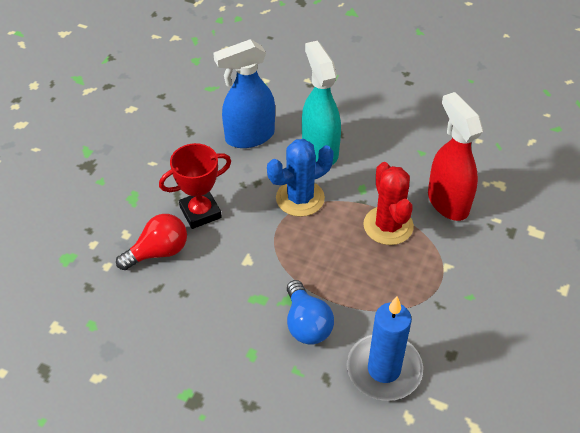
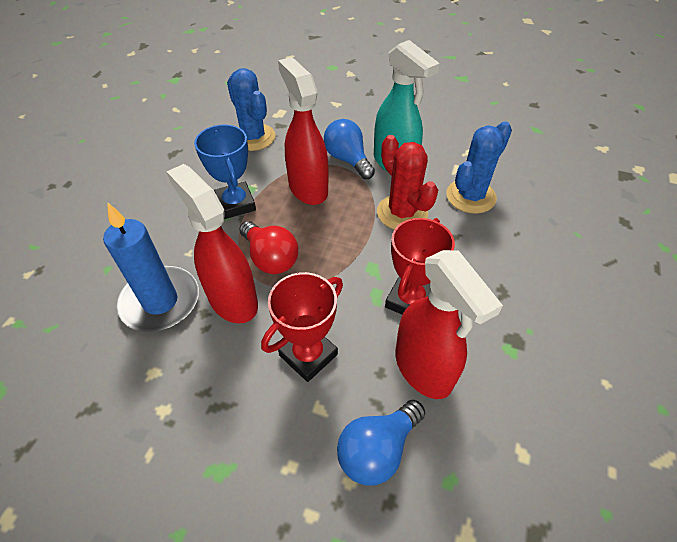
blue cactus: 1 -> 2
blue light bulb: 1 -> 2
blue spray bottle: 1 -> 0
blue trophy: 0 -> 1
red spray bottle: 1 -> 3
red trophy: 1 -> 2

